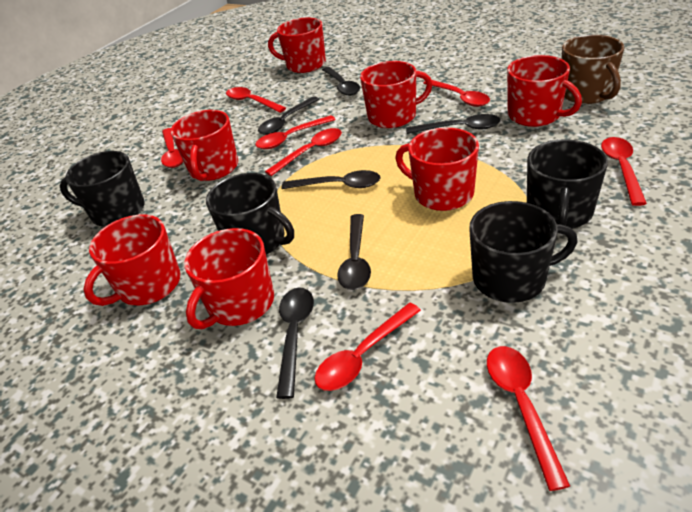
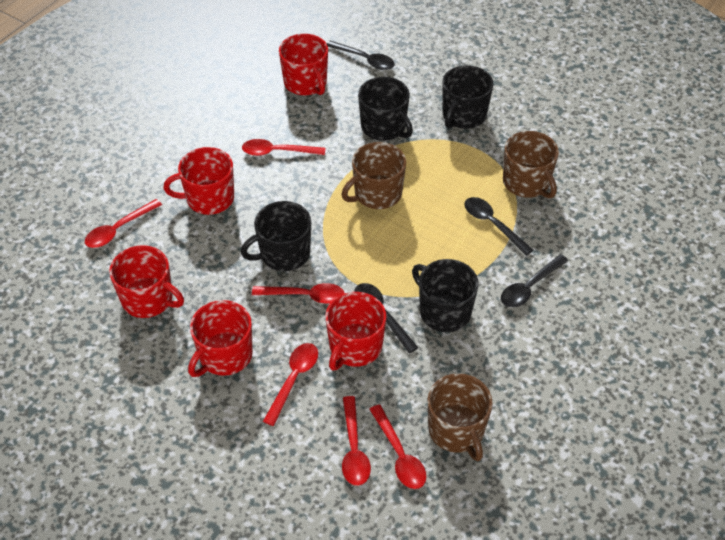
black spoon: 6 -> 4
brown mug: 1 -> 3
red mug: 7 -> 5
red spoon: 8 -> 6

